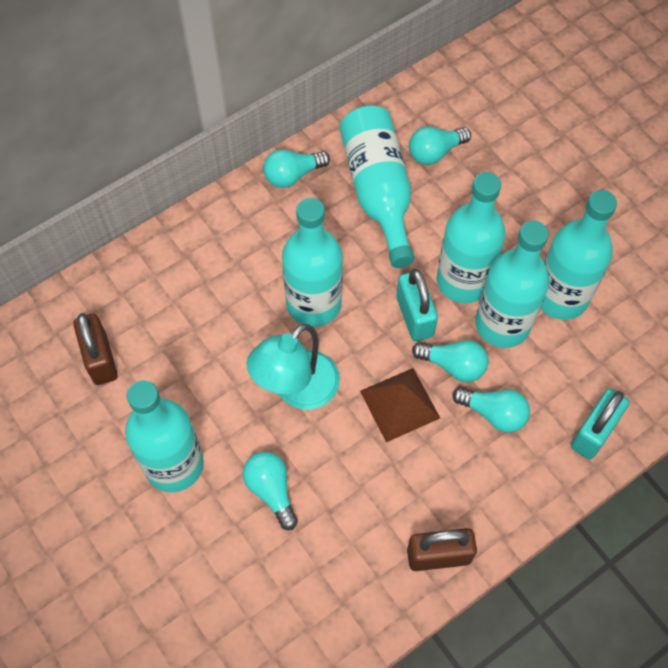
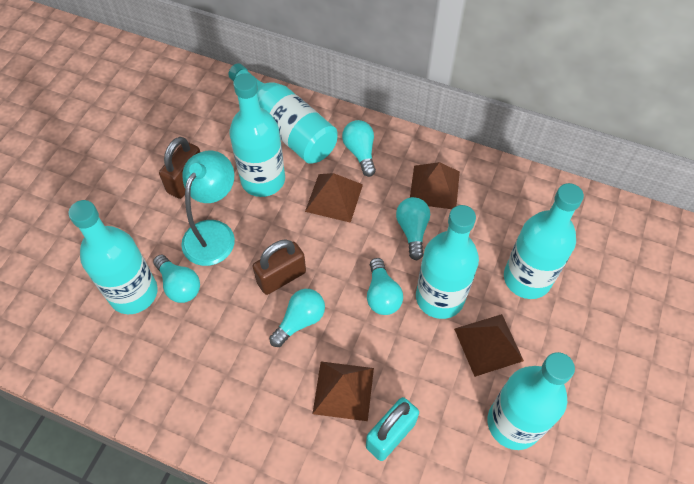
brown pyramid: 1 -> 4
turquoise padlock: 2 -> 1

